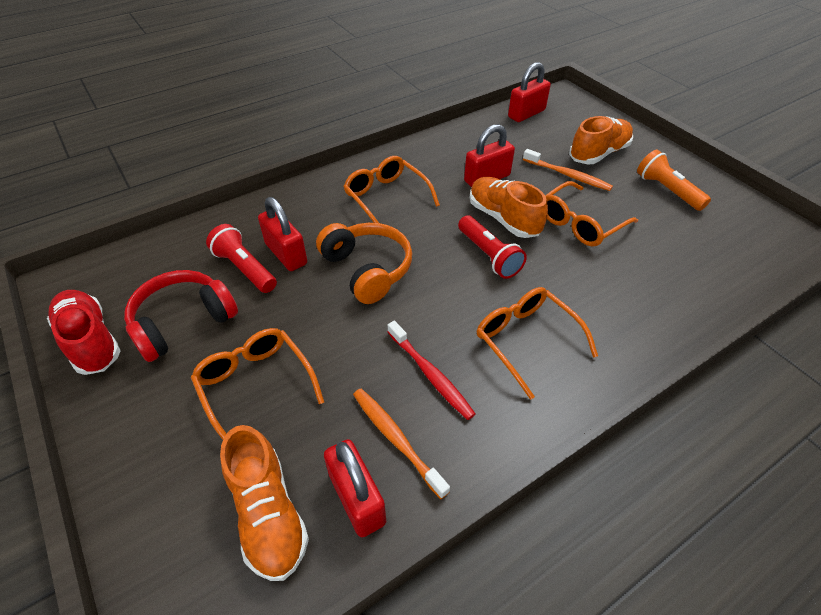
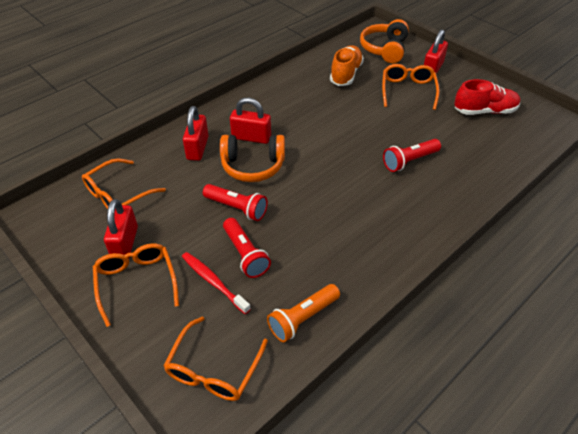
orange headphones: 1 -> 2
orange shoe: 3 -> 1
orange toothbrush: 2 -> 0
red flashlight: 2 -> 3
red headphones: 1 -> 0

